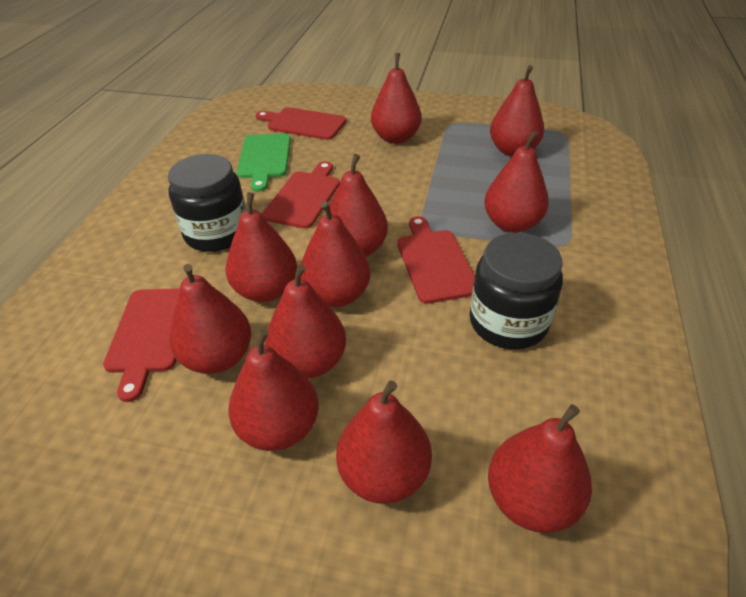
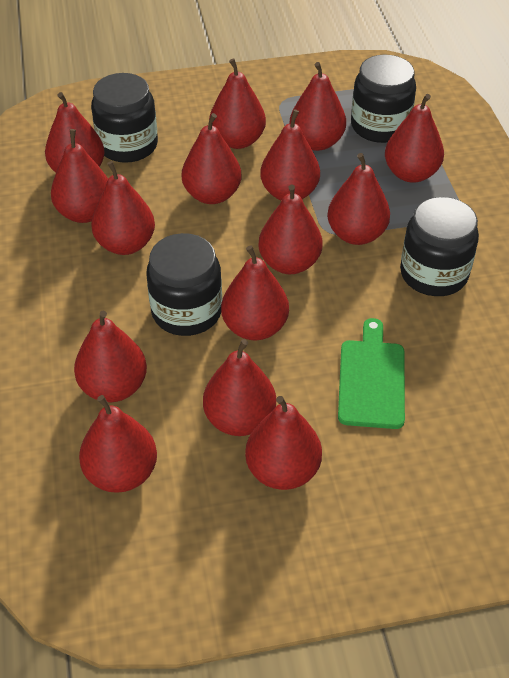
black jar: 2 -> 4
red cutting board: 4 -> 0
red pear: 11 -> 15

